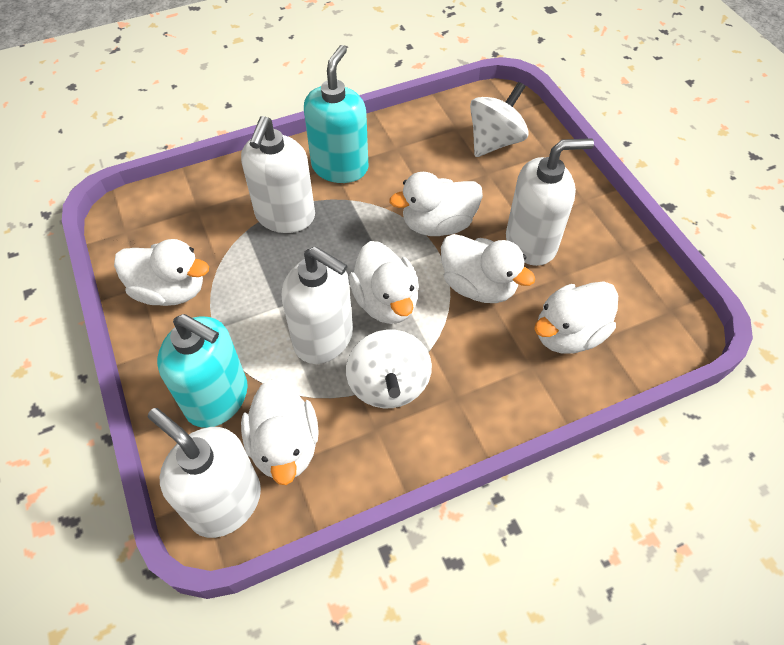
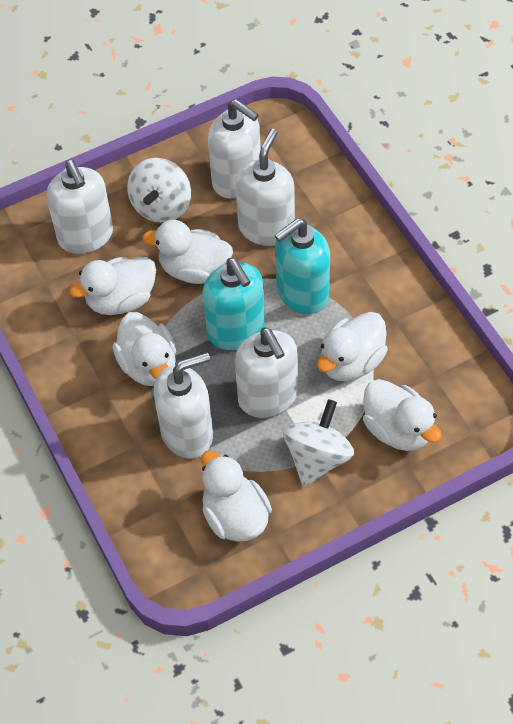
white soap dispenser: 4 -> 5

